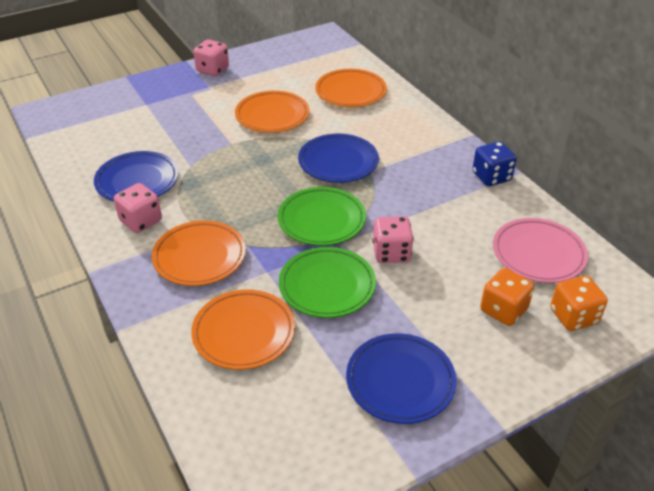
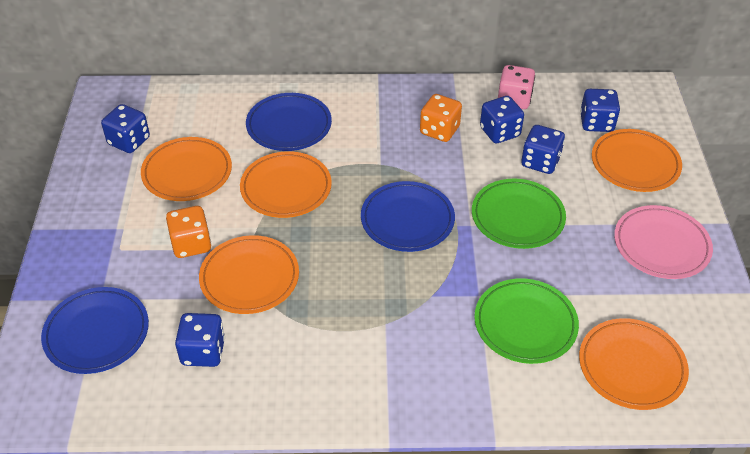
blue dice: 1 -> 5
orange plate: 4 -> 5
pink dice: 3 -> 1

